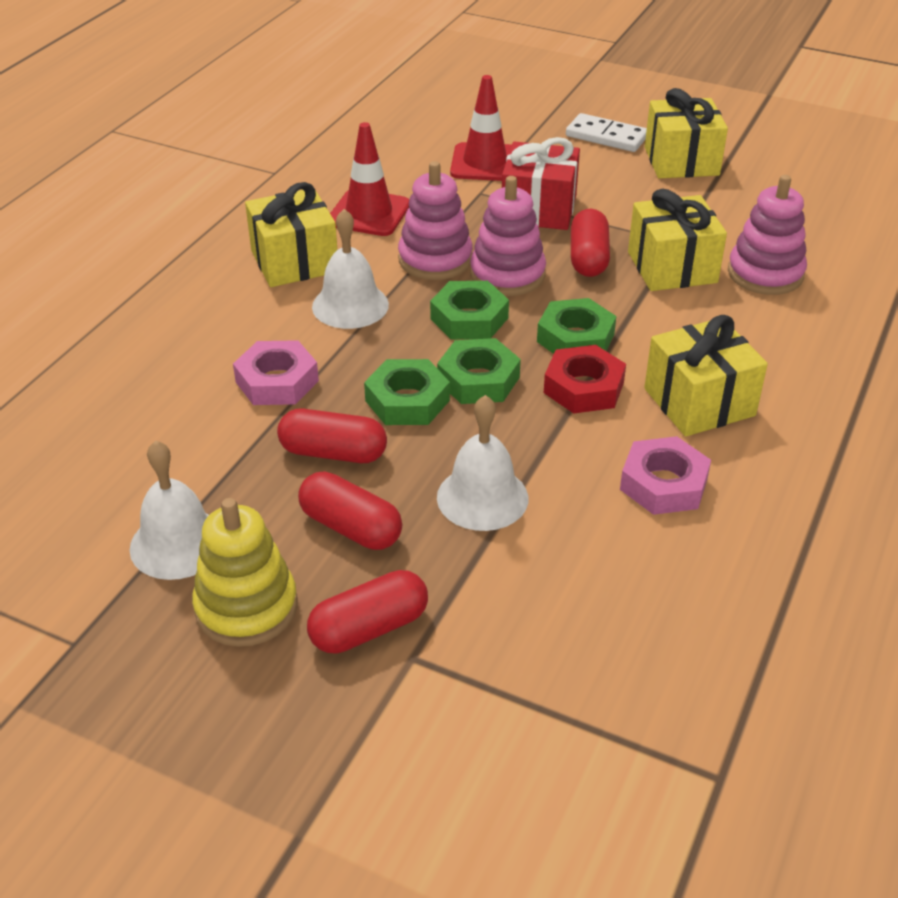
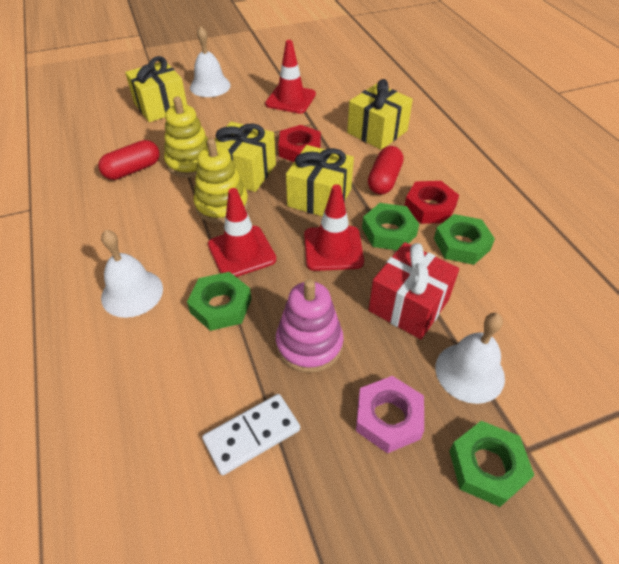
pink nut: 2 -> 1
pink stacking toy: 3 -> 1
red capsule: 4 -> 2
red nut: 1 -> 2
red traffic cone: 2 -> 3
yellow stacking toy: 1 -> 2

